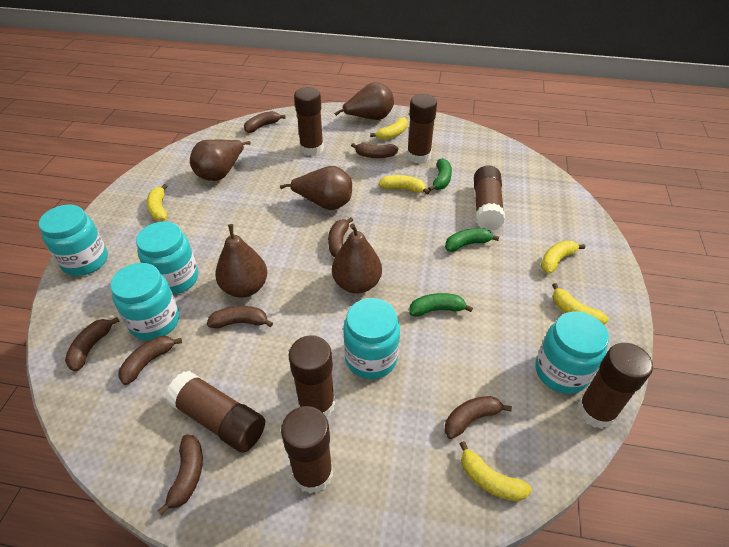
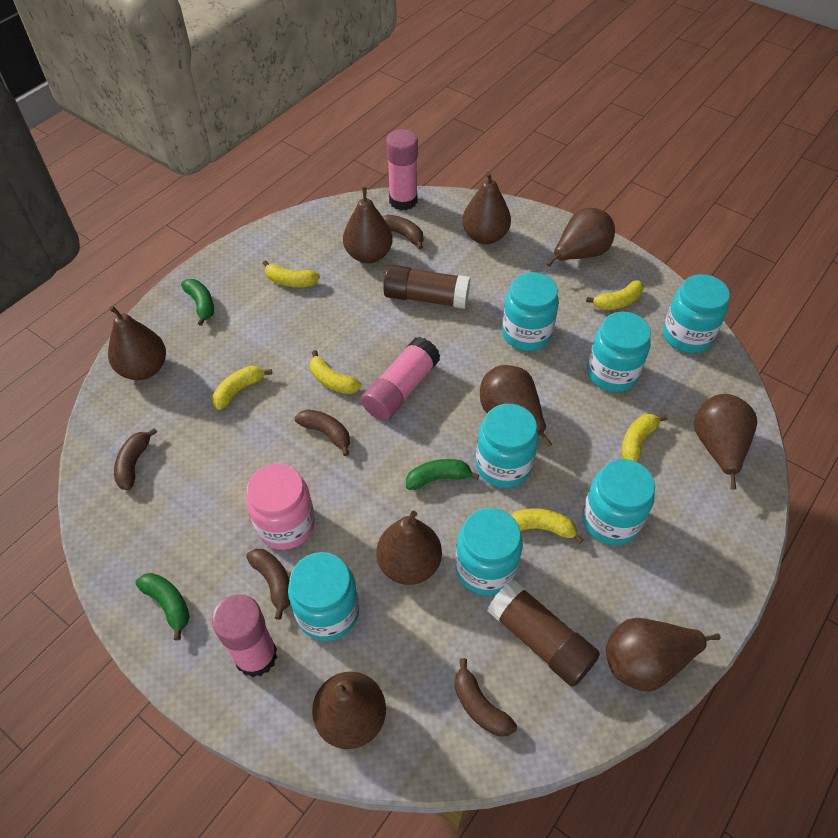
brown banana: 8 -> 5
brown glue stick: 7 -> 2
brown pear: 5 -> 9
pink glue stick: 0 -> 3
pink jar: 0 -> 1
turquoise jar: 5 -> 7

